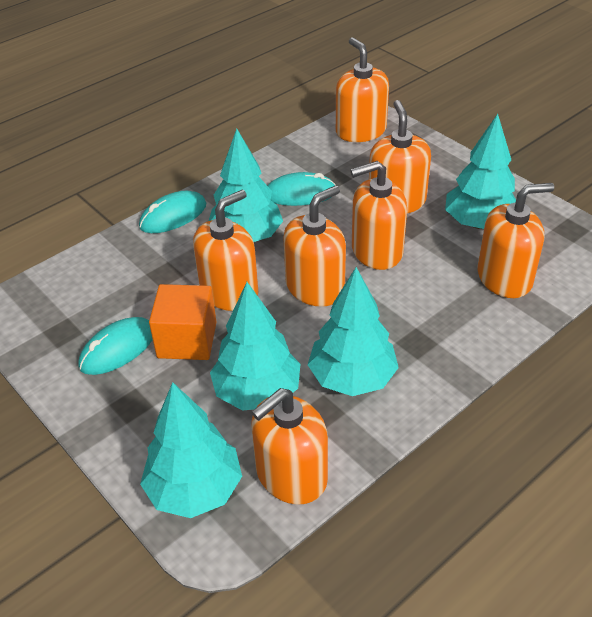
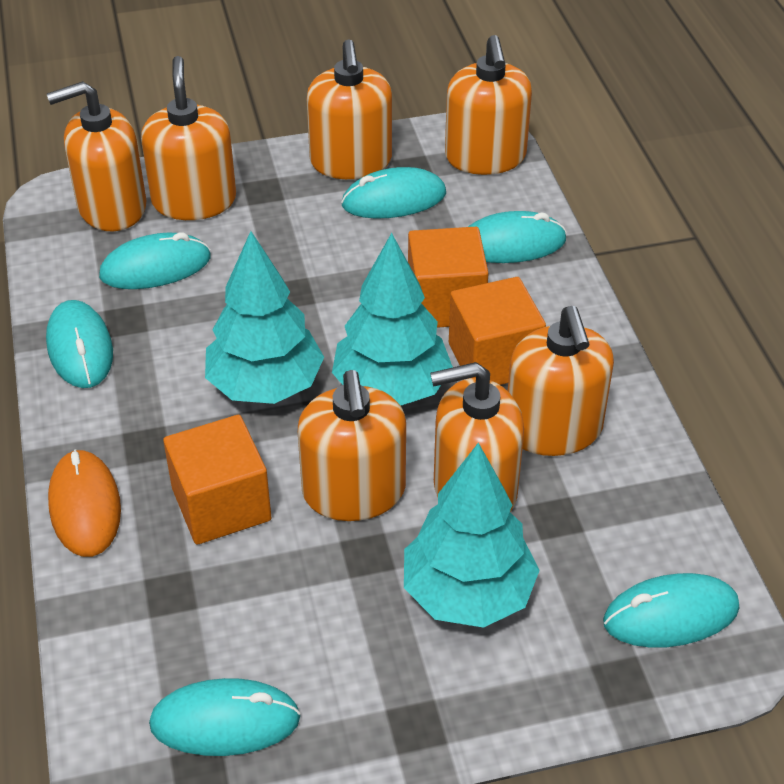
orange cube: 1 -> 3
orange mouse: 0 -> 1
turquoise mouse: 3 -> 6
turquoise tree: 5 -> 3

